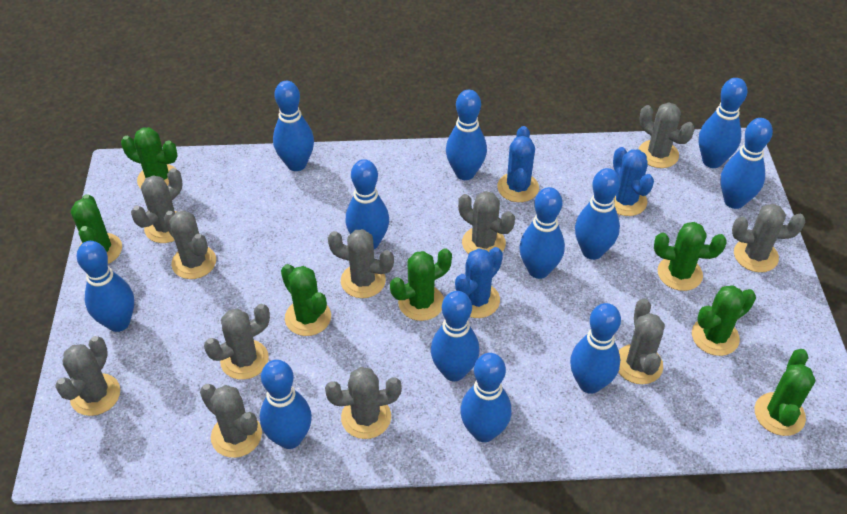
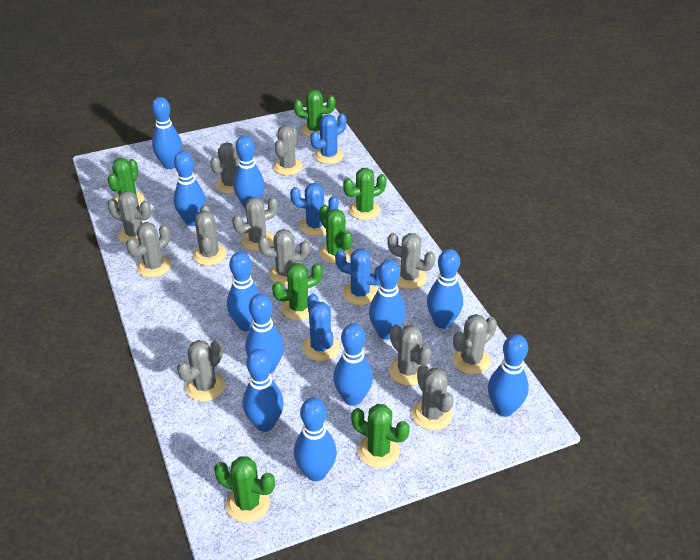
blue bowling pin: 12 -> 11
blue cactus: 3 -> 4
grey cactus: 11 -> 12

